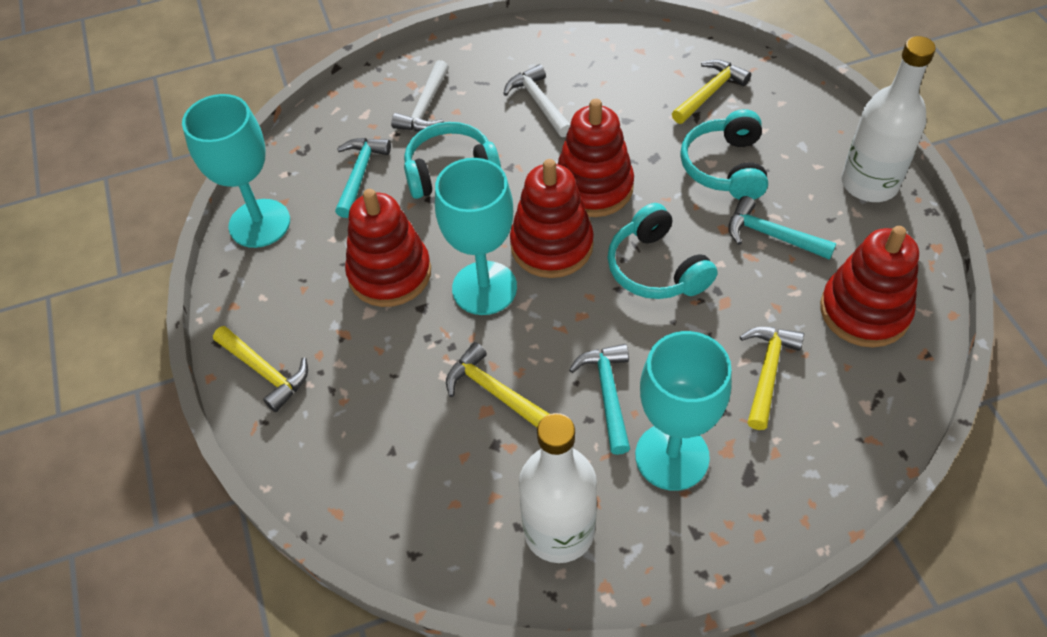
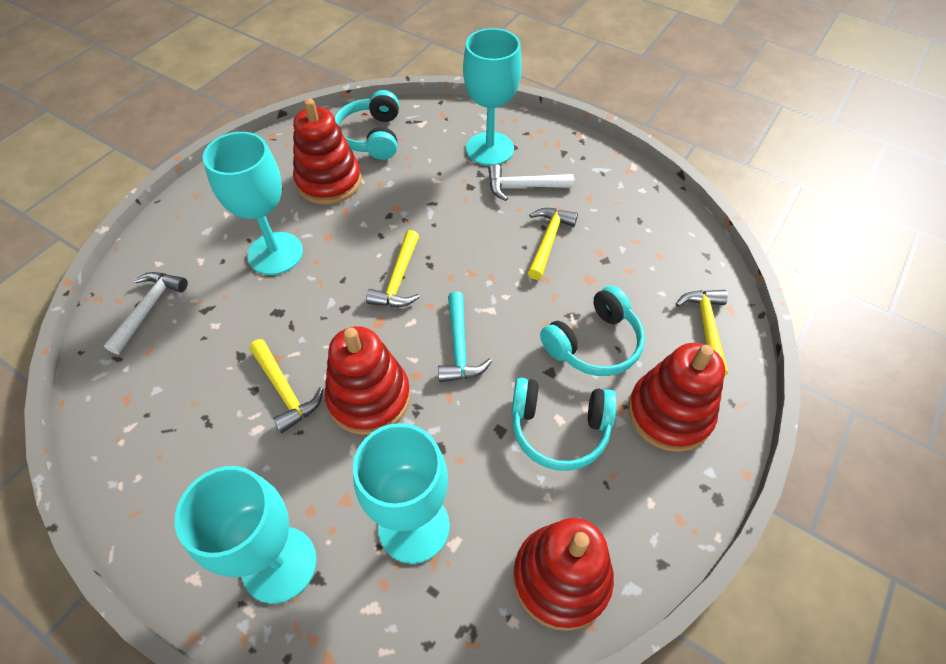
turquoise goblet: 3 -> 4
turquoise hammer: 3 -> 1
white bottle: 2 -> 0

